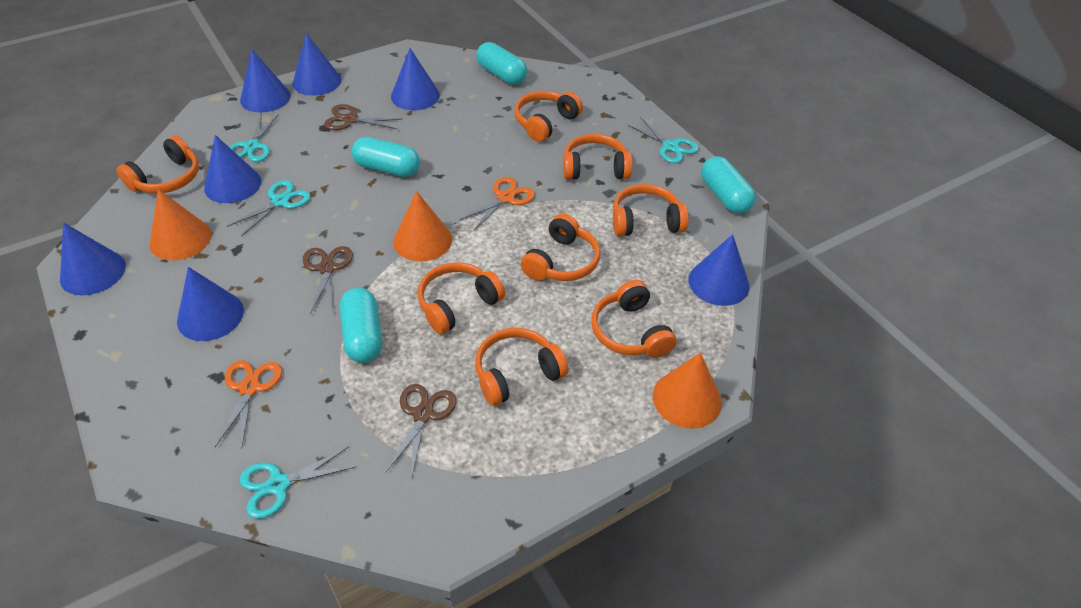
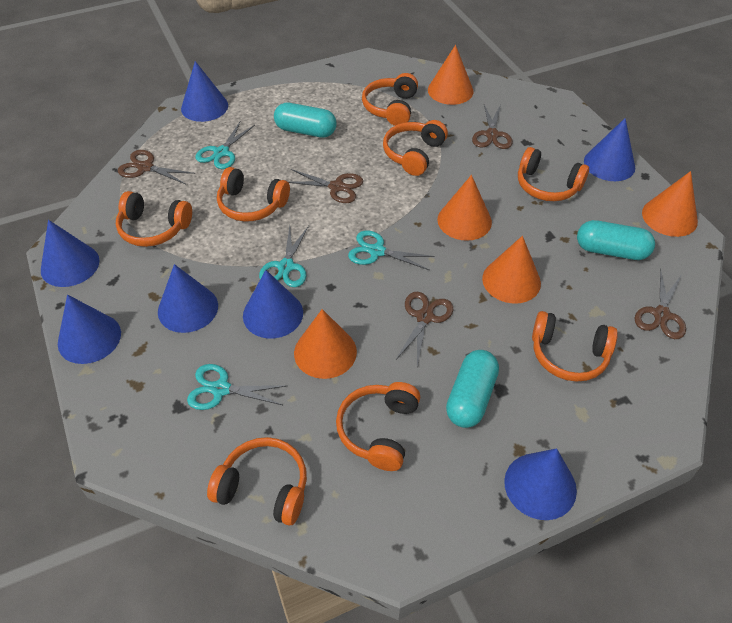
brown scissors: 3 -> 5
orange cone: 3 -> 5
orange scissors: 2 -> 0
turquoise capsule: 4 -> 3

